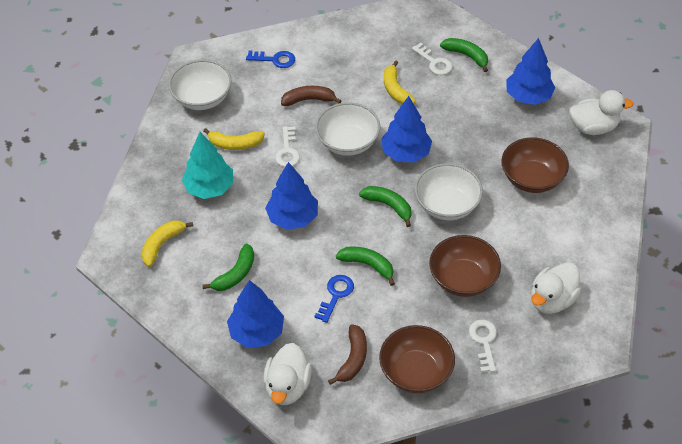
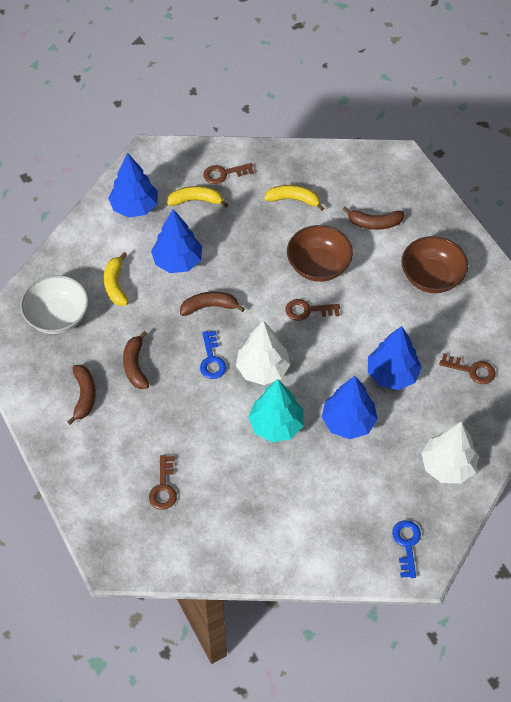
brown banana: 2 -> 4
brown bowl: 3 -> 2
brown key: 0 -> 4
green banana: 4 -> 0
white bowl: 3 -> 1
white duck: 3 -> 0
white key: 3 -> 0
white tree: 0 -> 2

